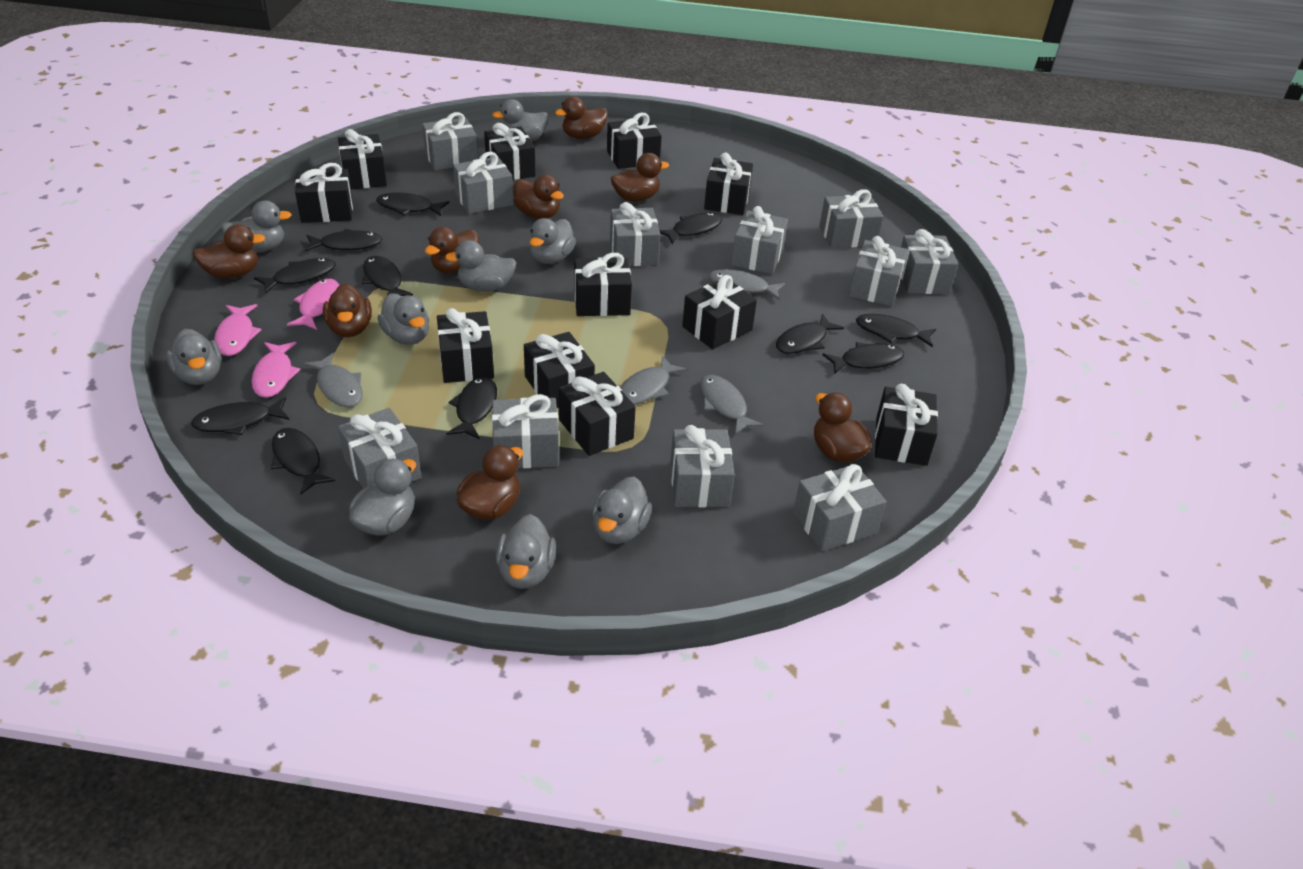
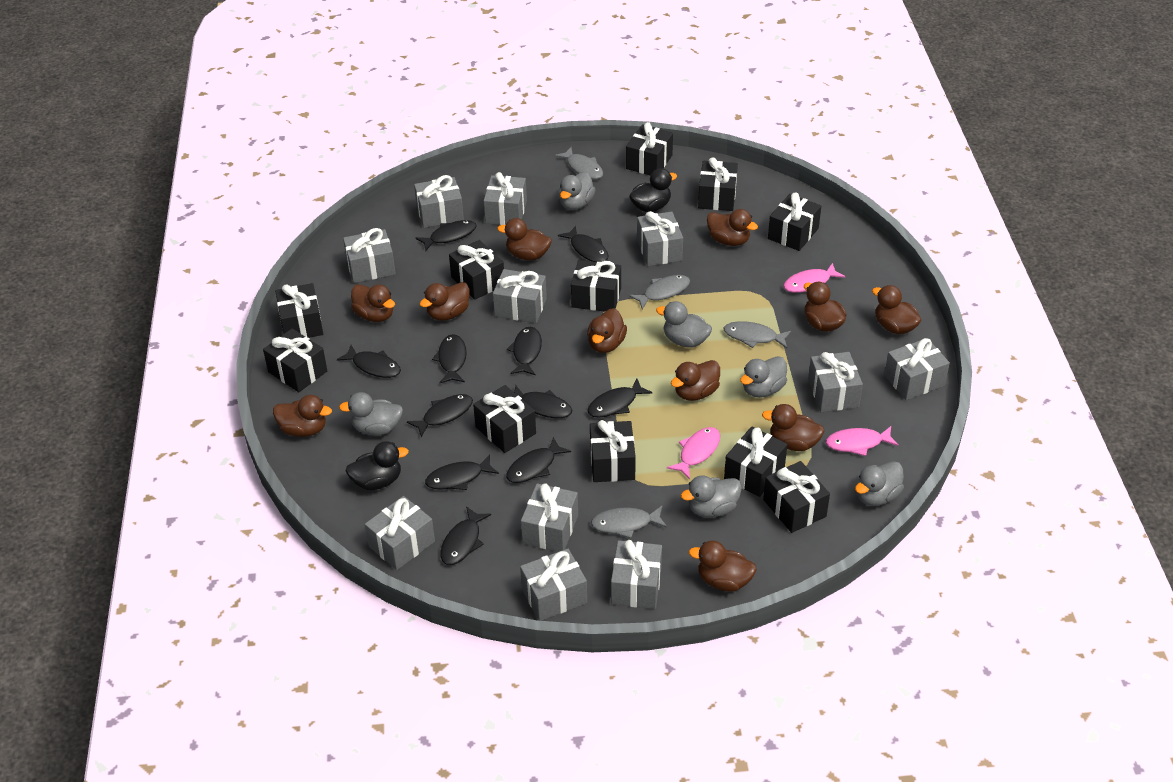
black duck: 0 -> 2
brown duck: 8 -> 11
grey duck: 9 -> 6

